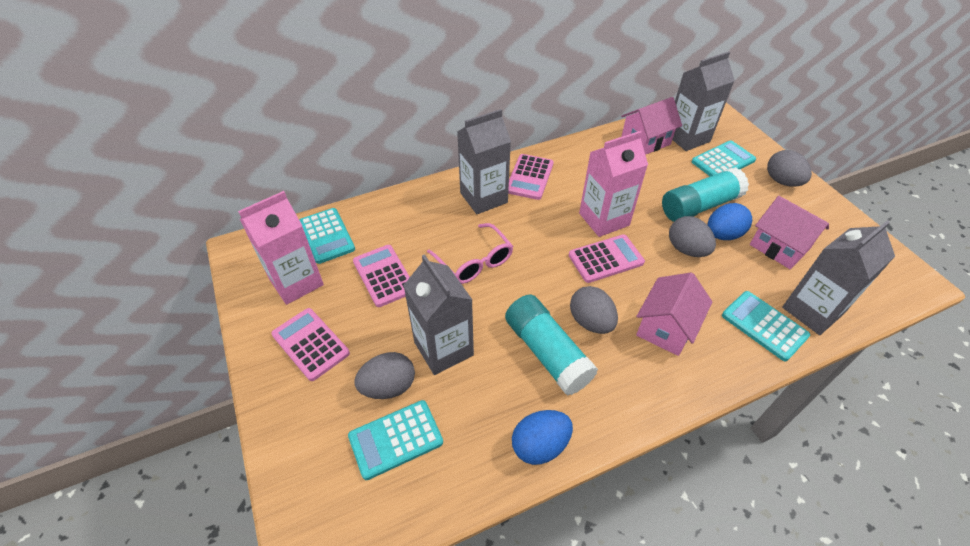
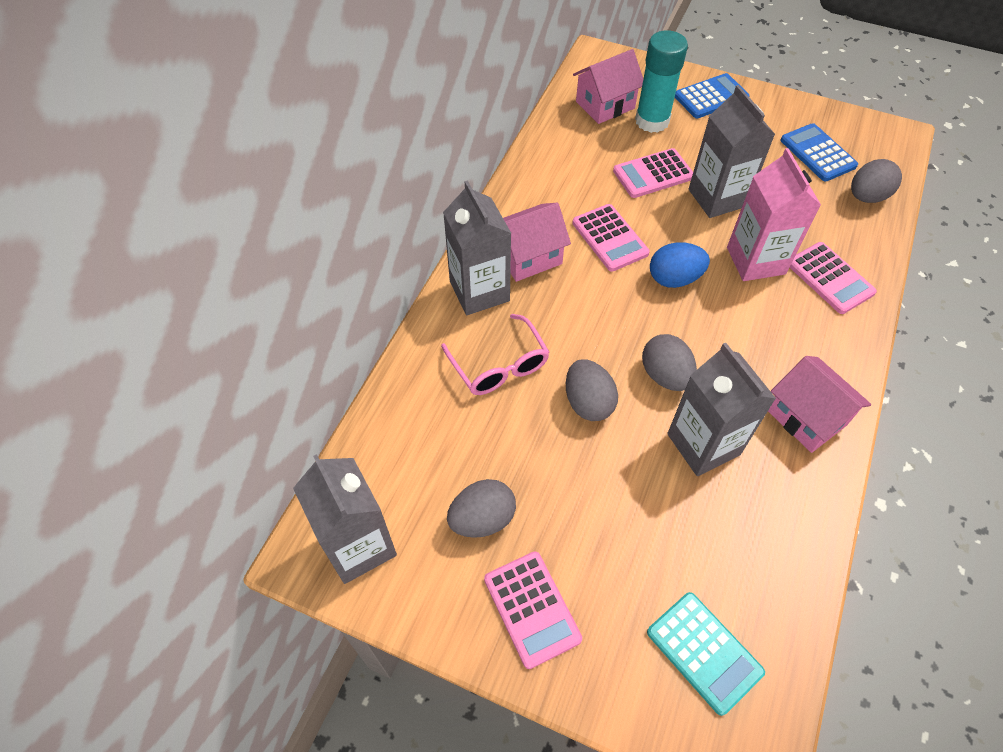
blue calculator: 0 -> 2
blue egg: 2 -> 1
pink carton: 2 -> 1
turquoise calculator: 4 -> 1
turquoise glue stick: 2 -> 1

